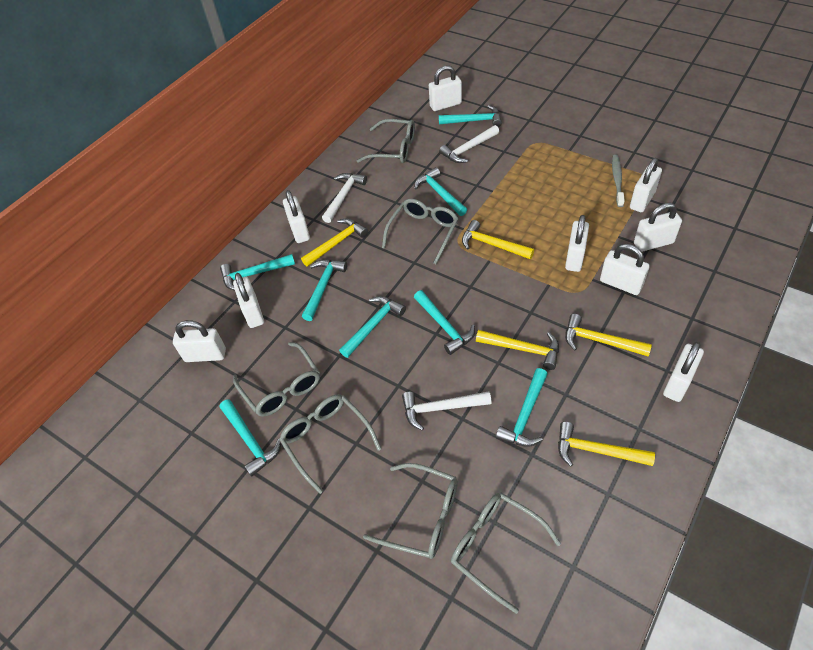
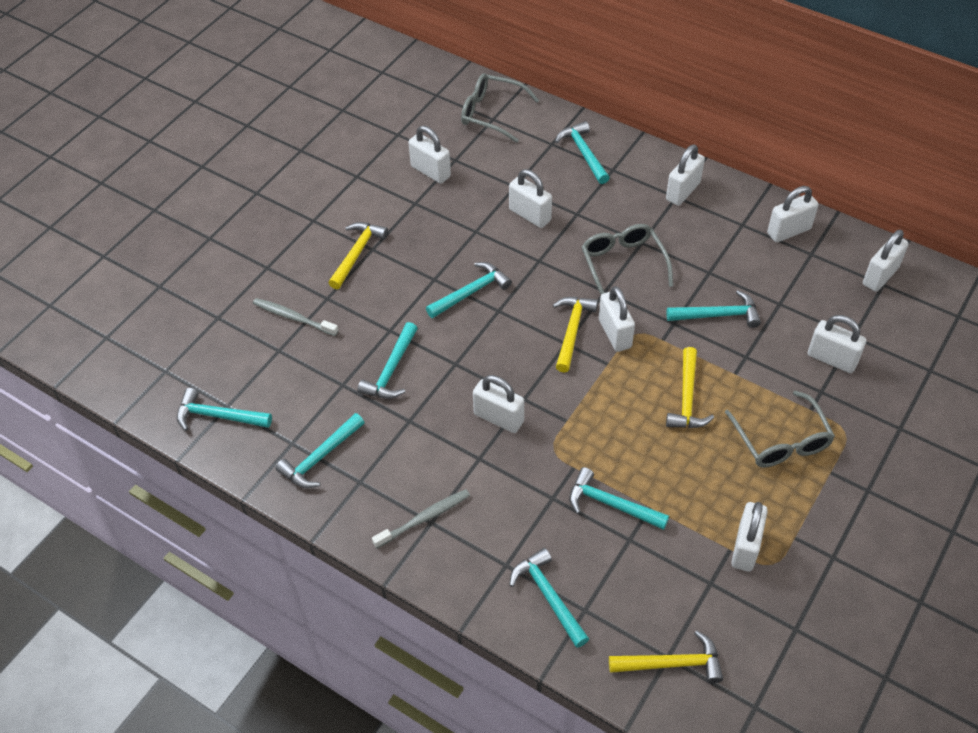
grey glasses: 6 -> 3
grey toothbrush: 1 -> 2
white hammer: 3 -> 0
yellow hammer: 5 -> 4

